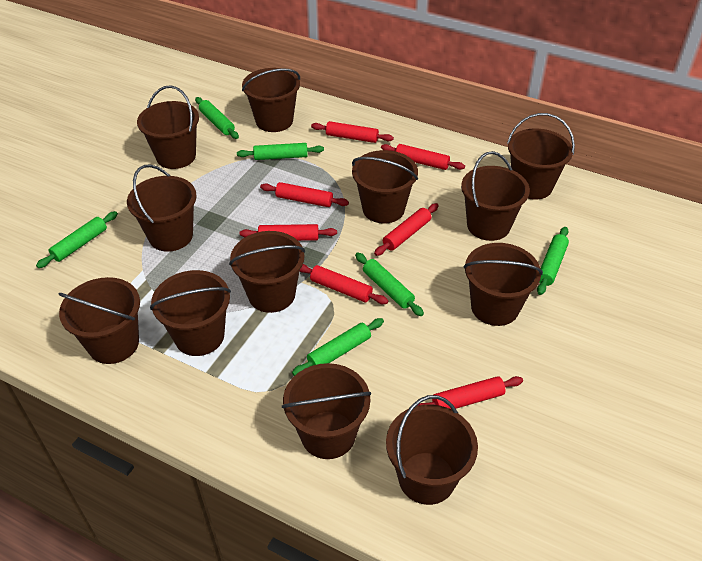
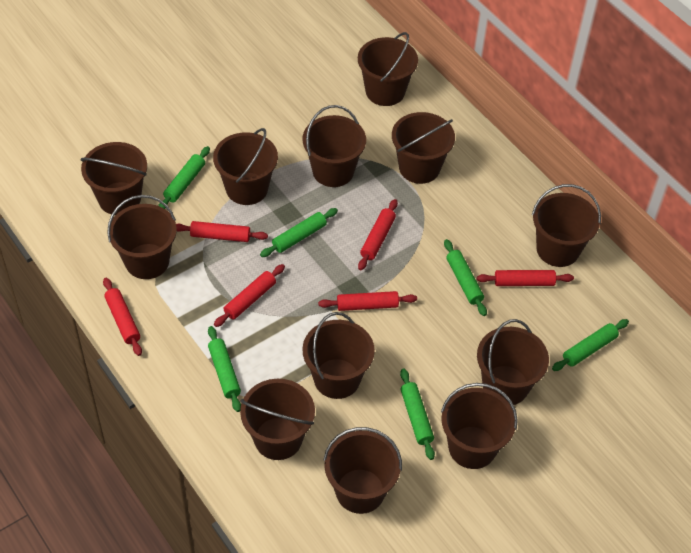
red rolling pin: 7 -> 6

